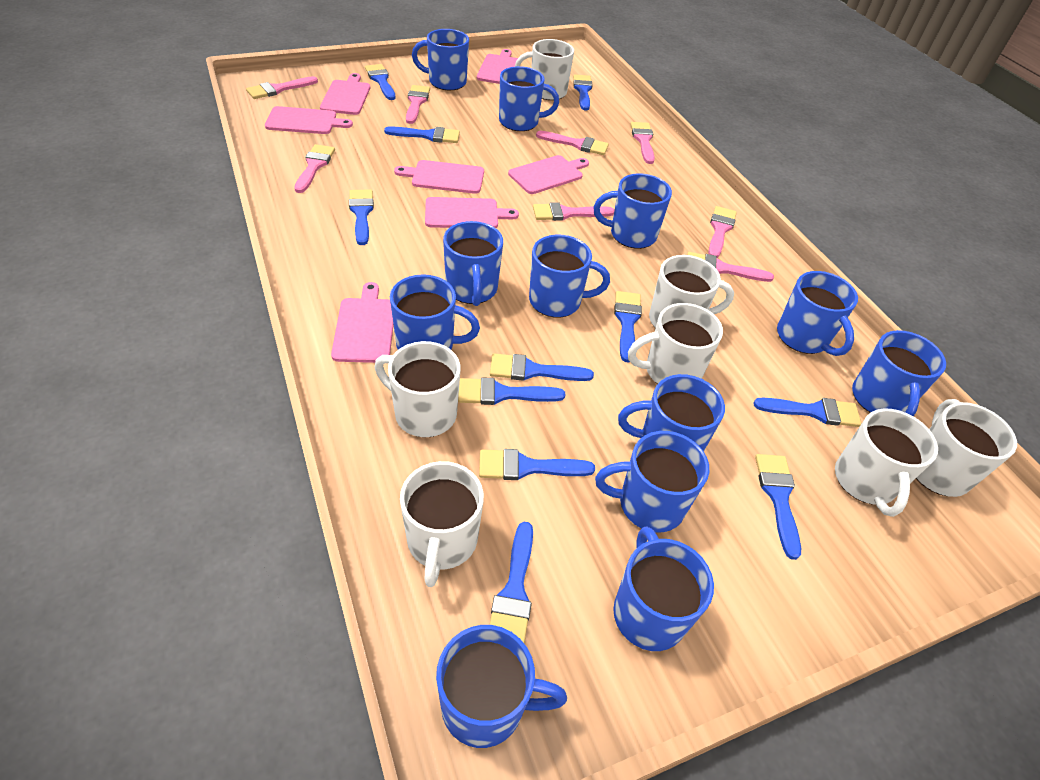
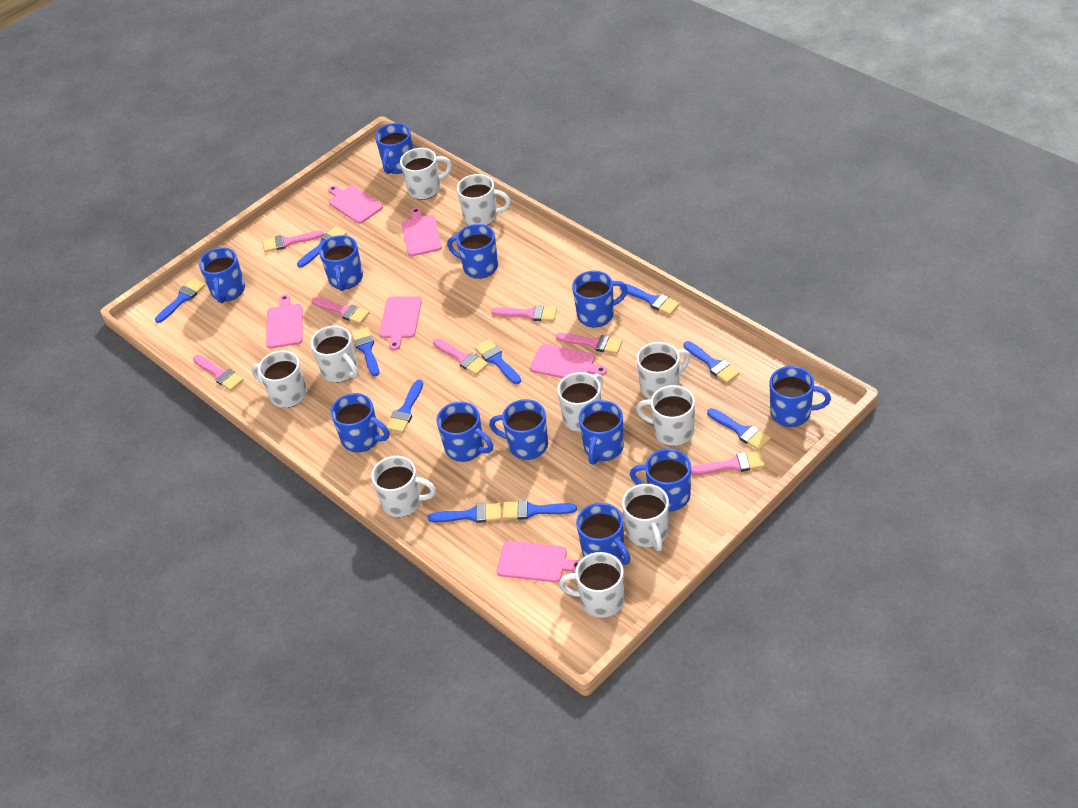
blue brush: 11 -> 10
pink brush: 8 -> 7
pink cutting board: 7 -> 6
white mug: 7 -> 10

